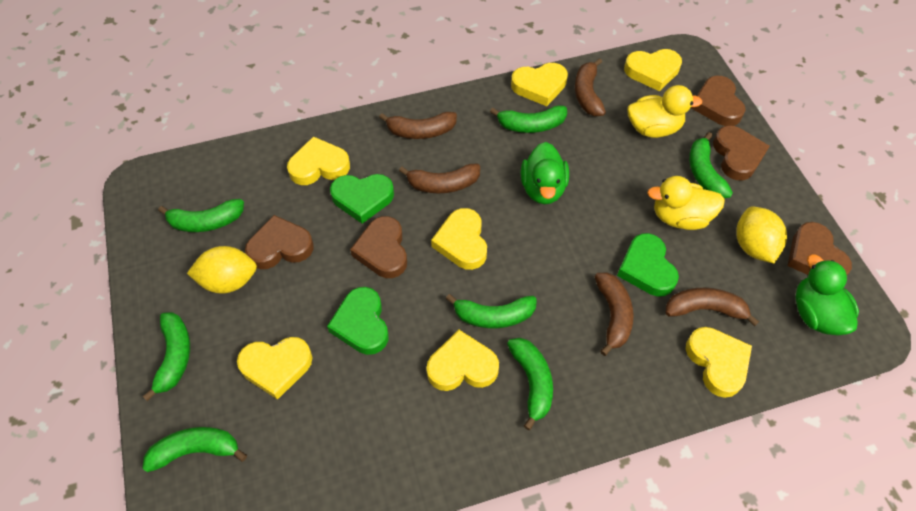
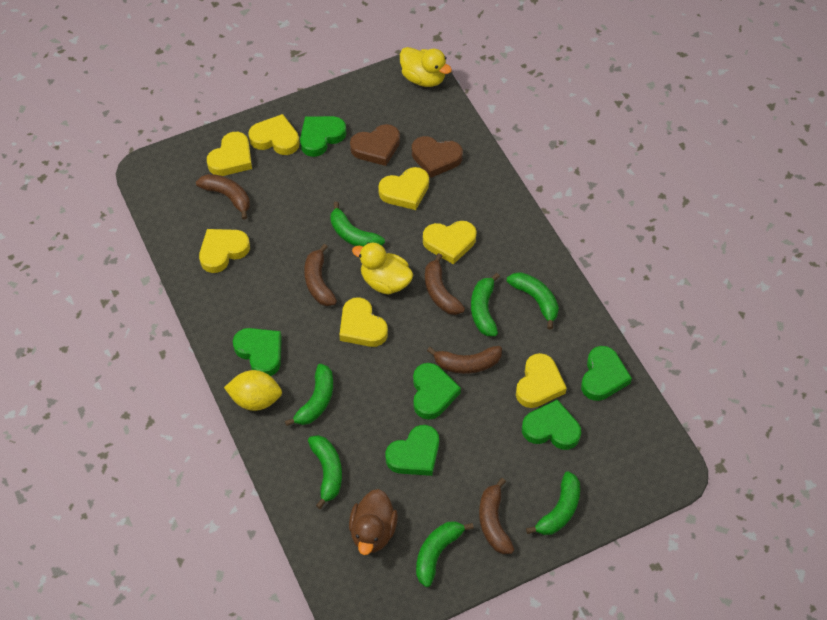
brown duck: 0 -> 1
brown heart: 5 -> 2
green duck: 2 -> 0
green heart: 3 -> 6
yellow lemon: 2 -> 1

